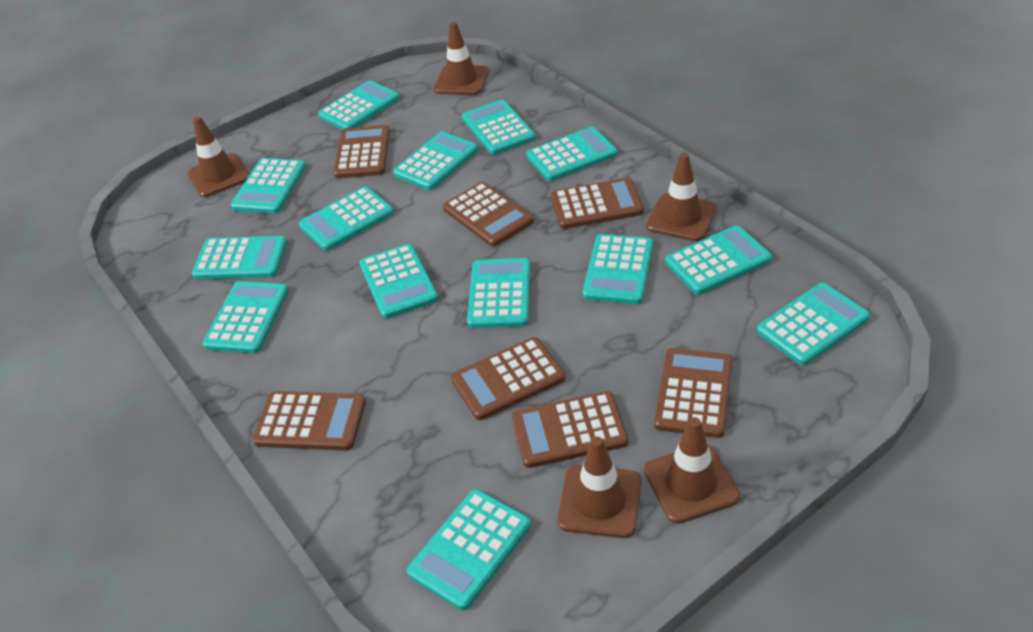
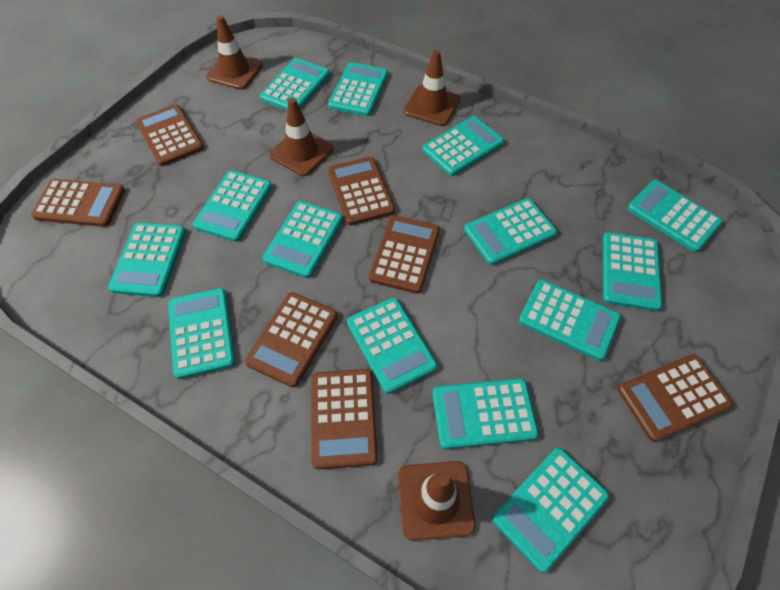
brown traffic cone: 5 -> 4

